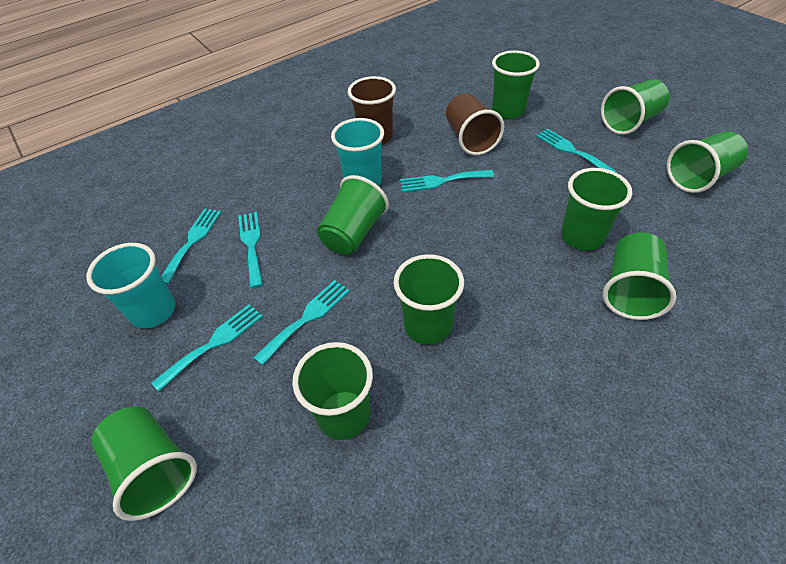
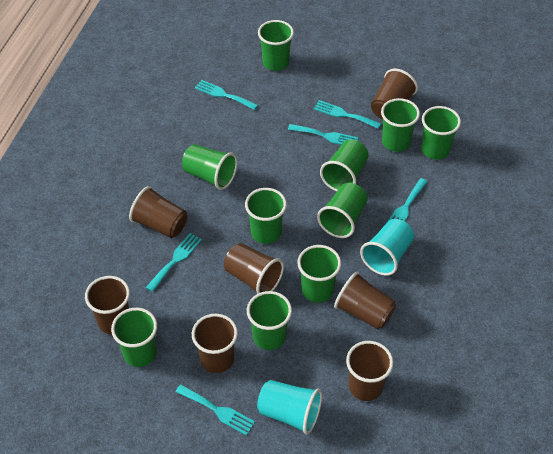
brown cup: 2 -> 7
green cup: 9 -> 10

